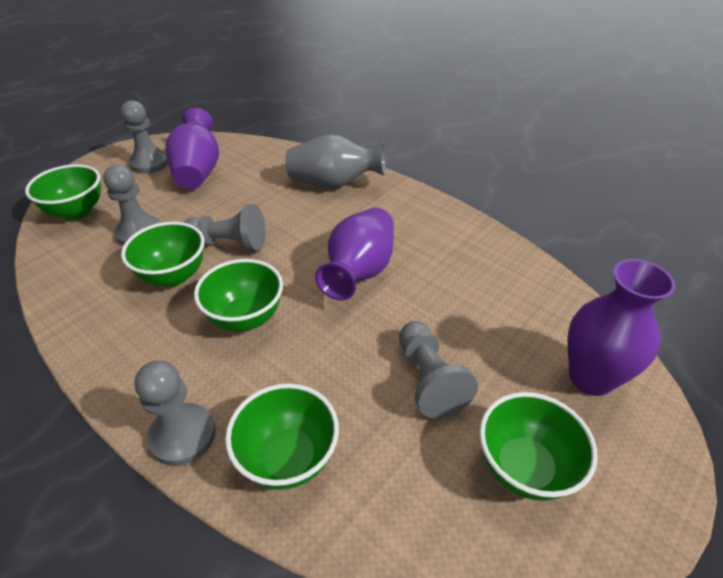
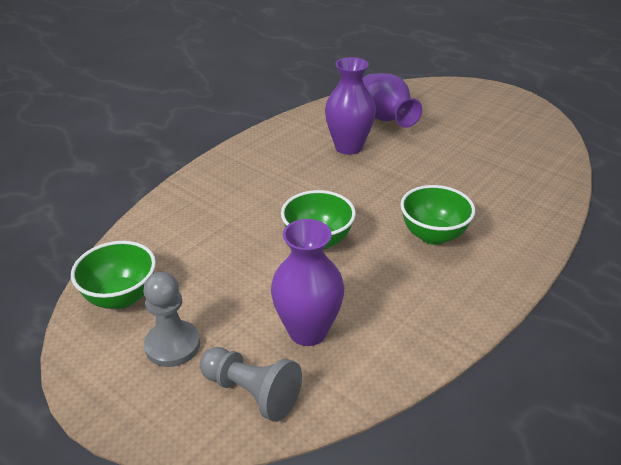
green bowl: 5 -> 3
grey pawn: 5 -> 2
grey vase: 1 -> 0

